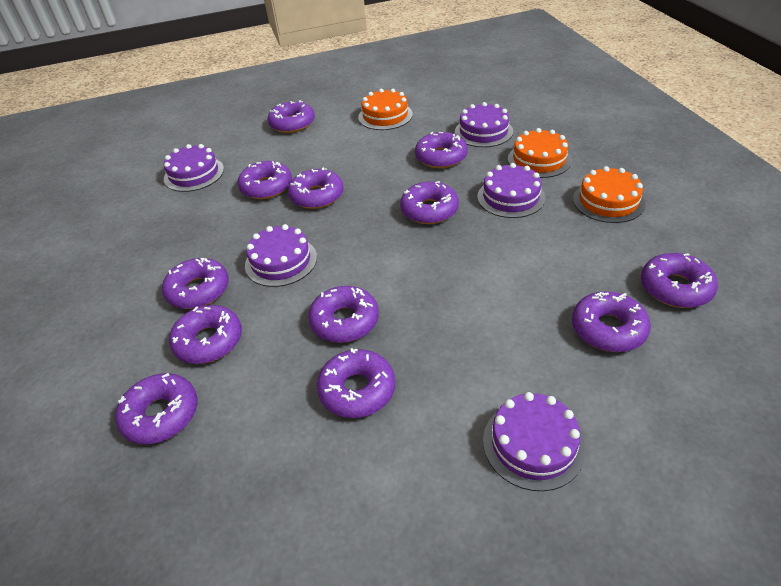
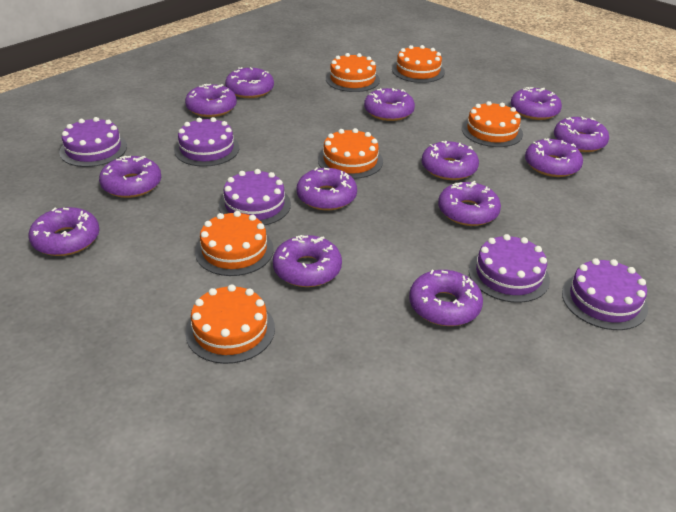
orange cake: 3 -> 6
purple donut: 12 -> 13

